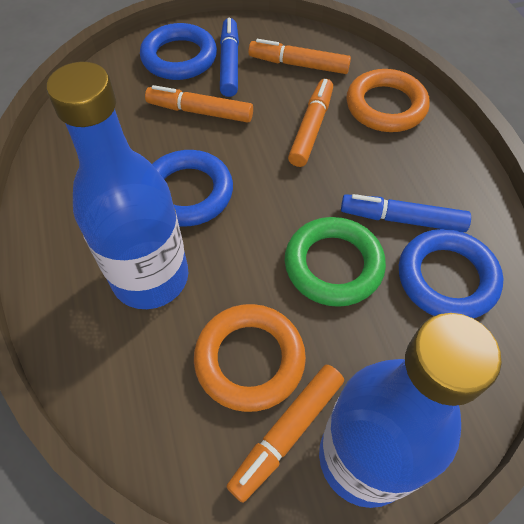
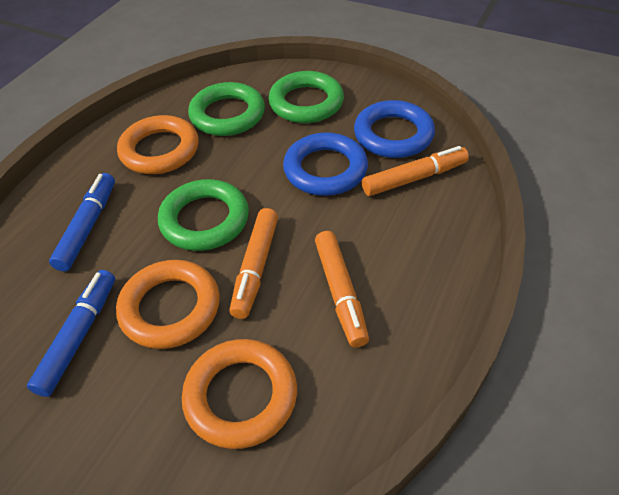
blue bottle: 2 -> 0
blue ring: 3 -> 2
green ring: 1 -> 3
orange marker: 4 -> 3
orange ring: 2 -> 3

